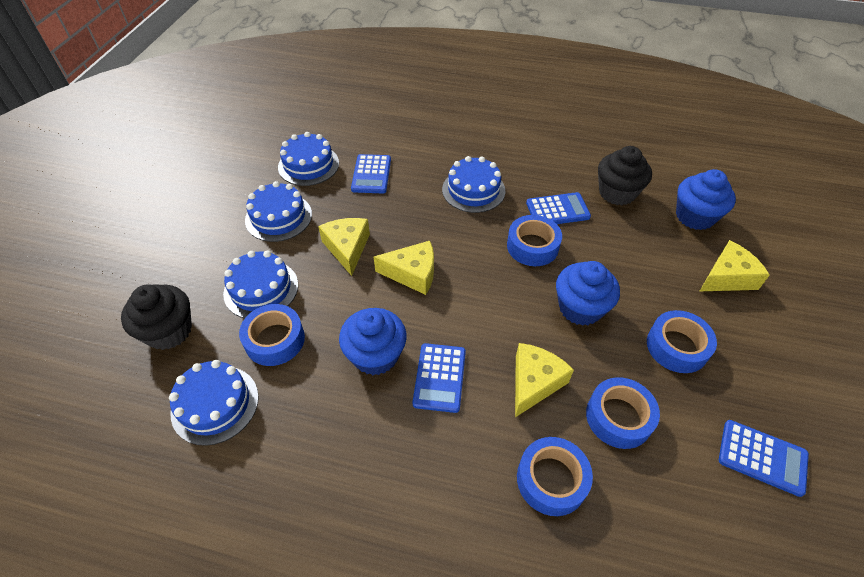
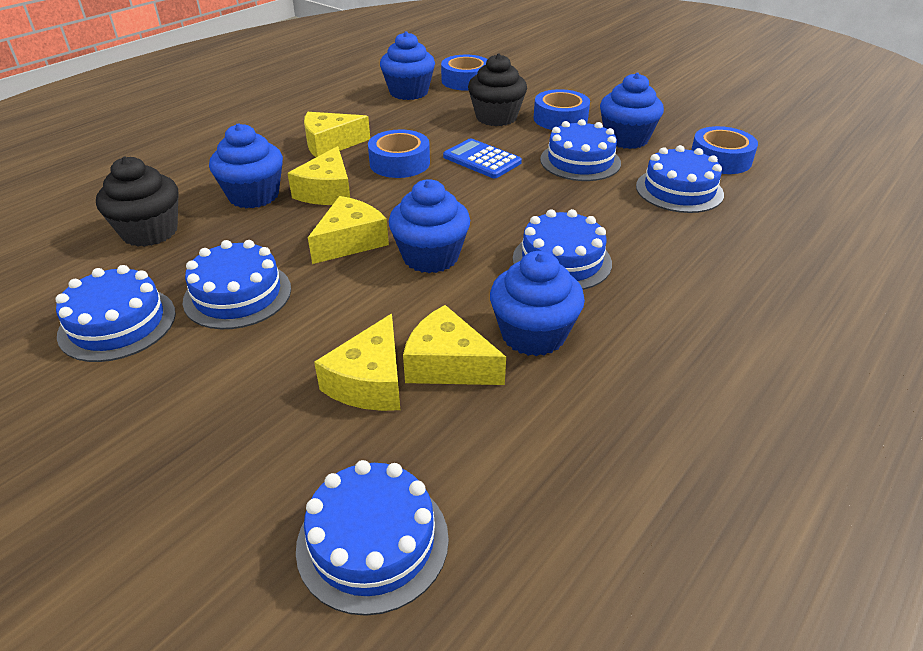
blue cake: 5 -> 6
blue calculator: 4 -> 1
blue cupcake: 3 -> 5
blue tape: 5 -> 4
yellow cheese: 4 -> 5

